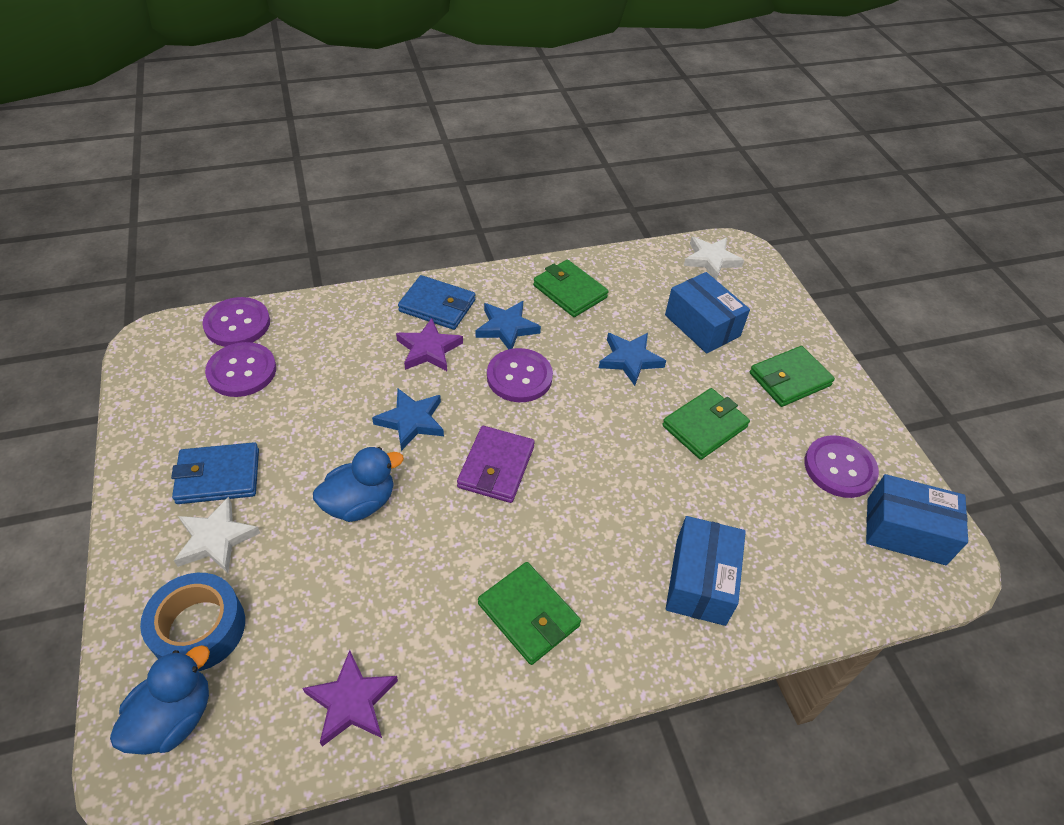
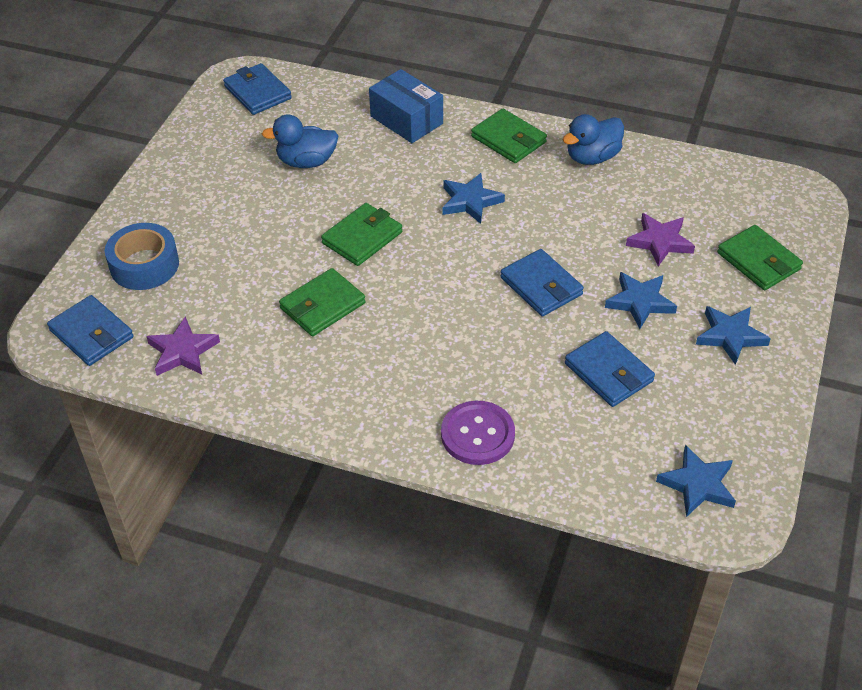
blue box: 3 -> 1
blue star: 3 -> 4
blue wallet: 2 -> 4
purple button: 4 -> 1
purple wallet: 1 -> 0
white star: 2 -> 0

